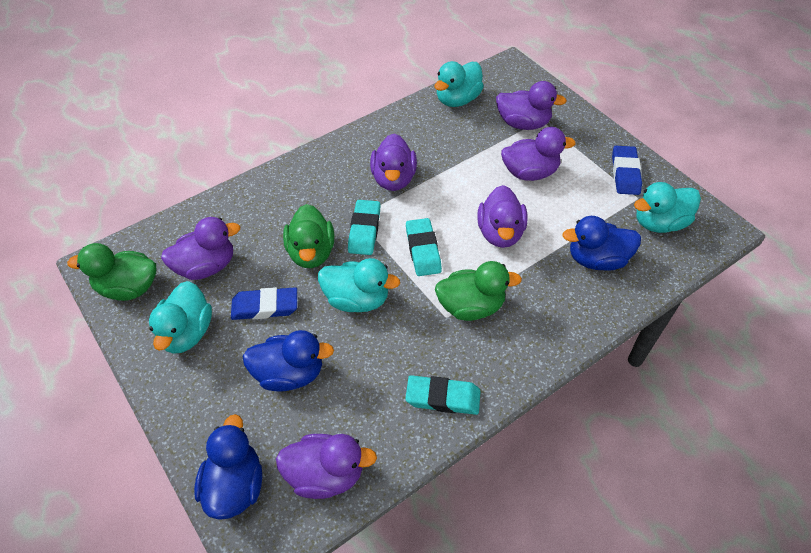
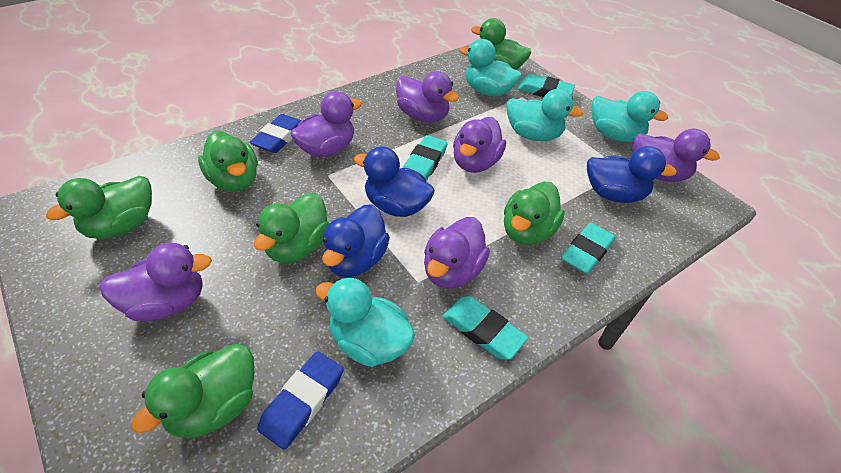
green duck: 3 -> 6
turquoise eraser: 3 -> 4

